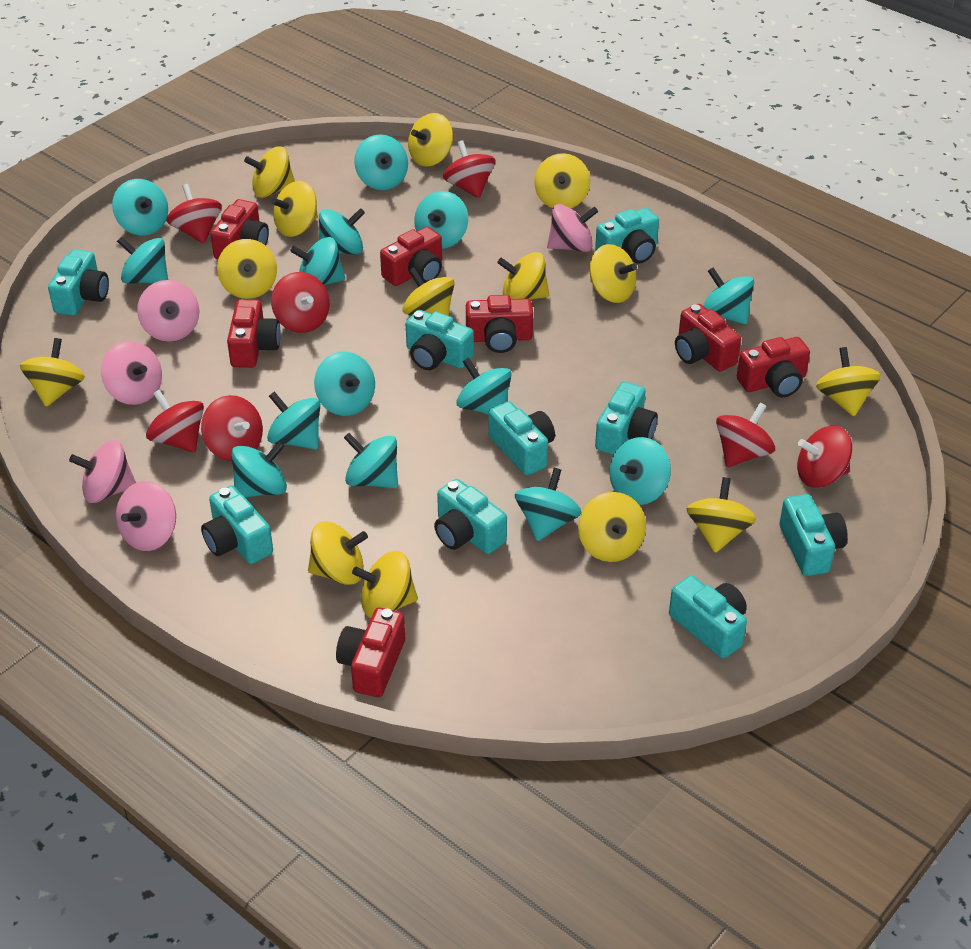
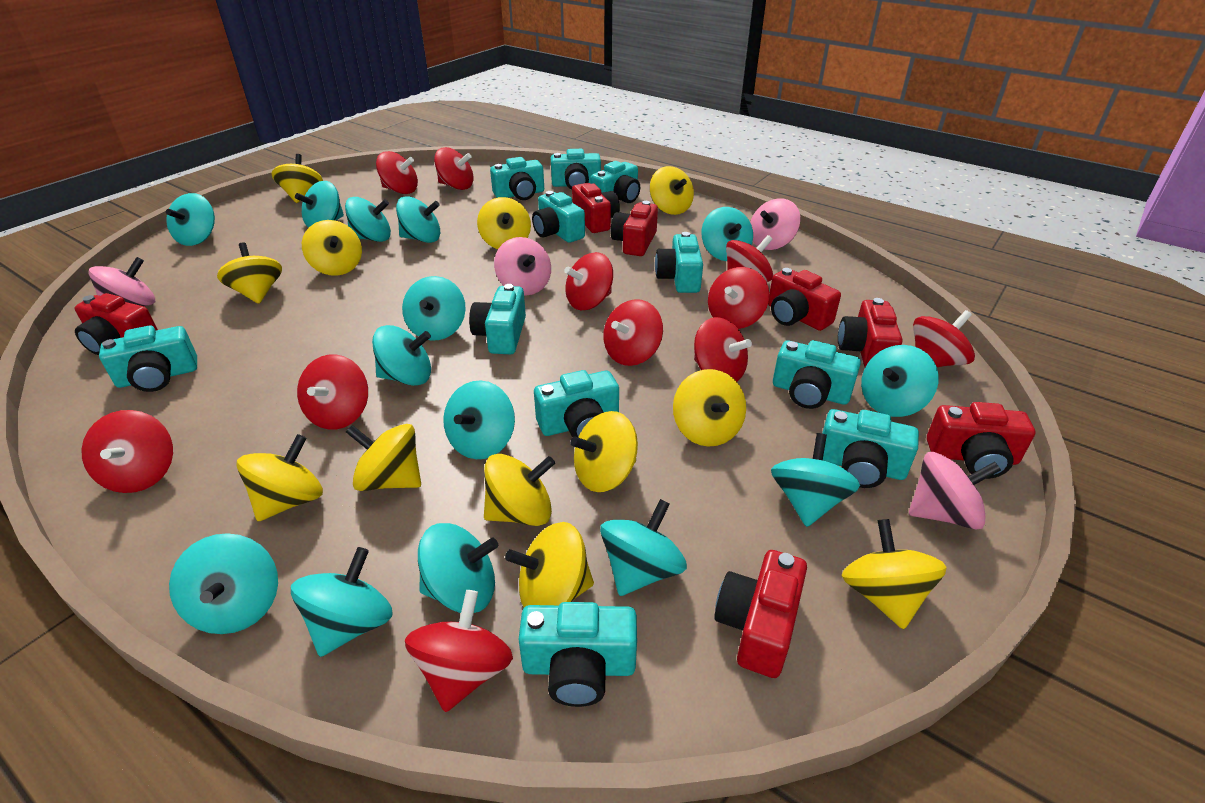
pink spinning top: 5 -> 4
red spinning top: 7 -> 11
turquoise camera: 9 -> 11
yellow spinning top: 14 -> 12

